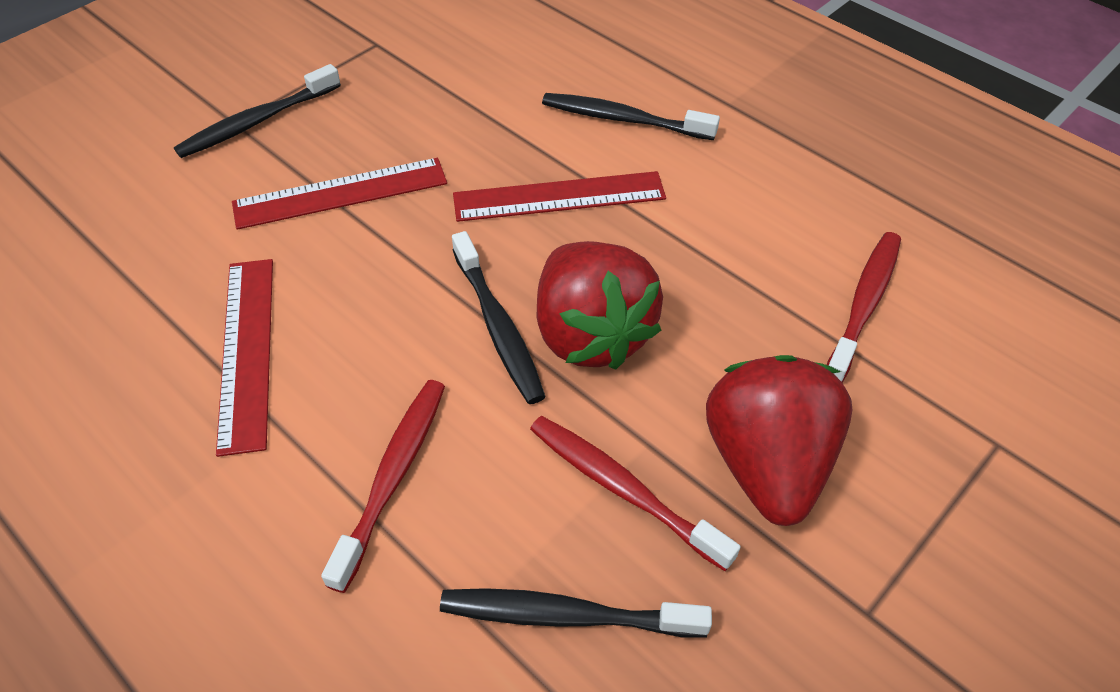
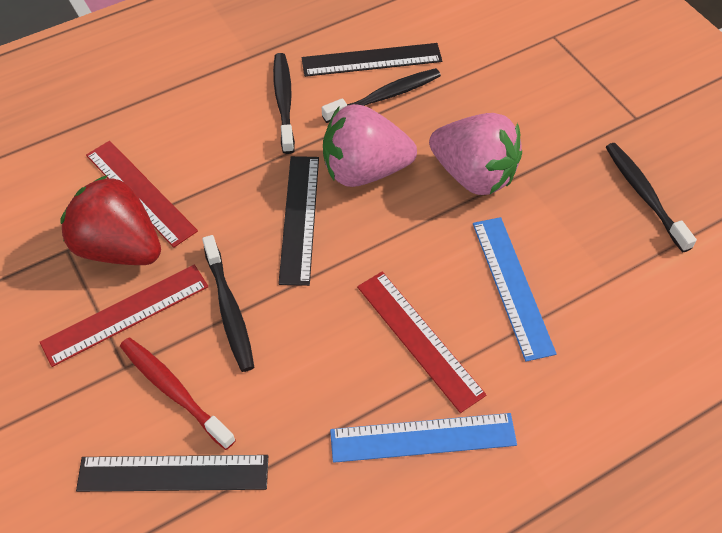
black ruler: 0 -> 3
blue ruler: 0 -> 2
pink strawberry: 0 -> 2
red strawberry: 2 -> 1
red toothbrush: 3 -> 1

